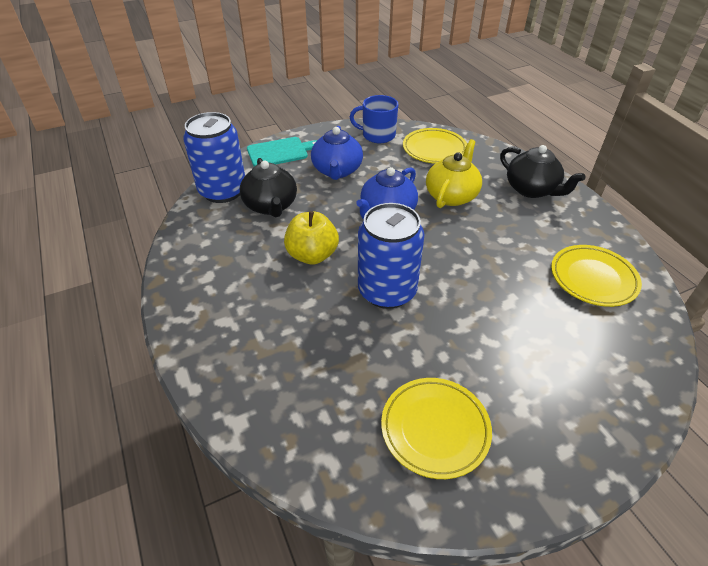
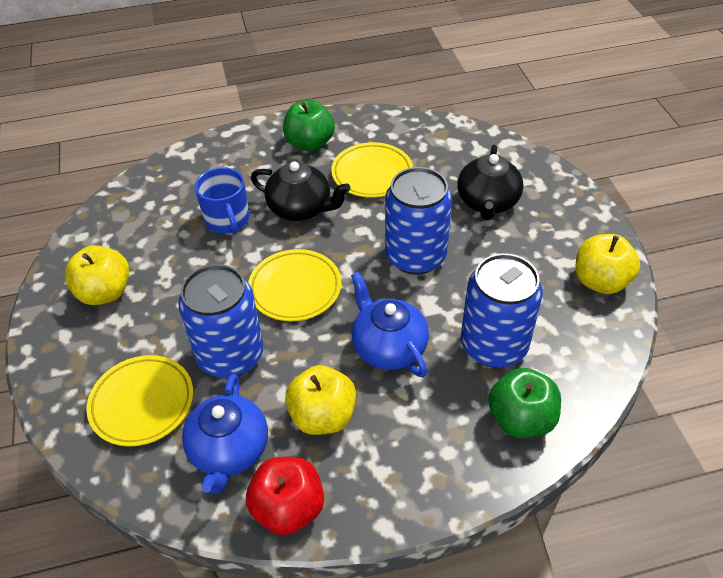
blue can: 2 -> 3
green apple: 0 -> 2
red apple: 0 -> 1
turquoise cutting board: 1 -> 0
yellow apple: 1 -> 3
yellow teapot: 1 -> 0

